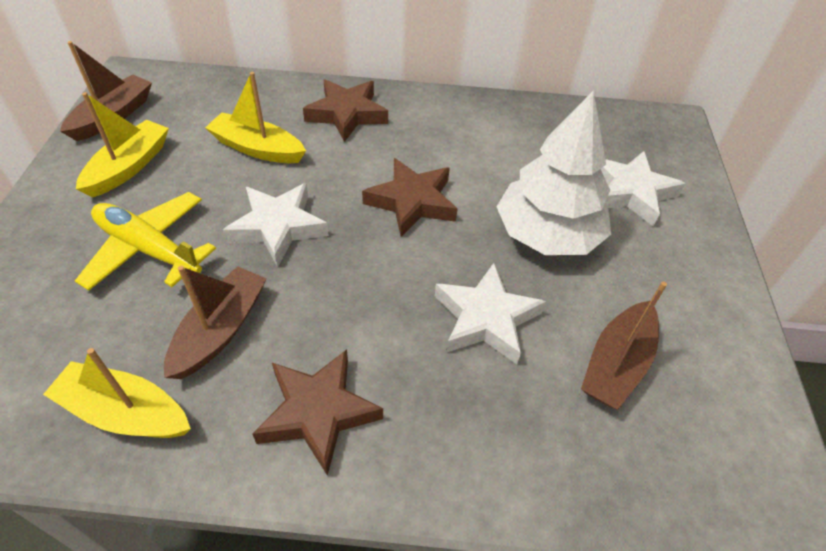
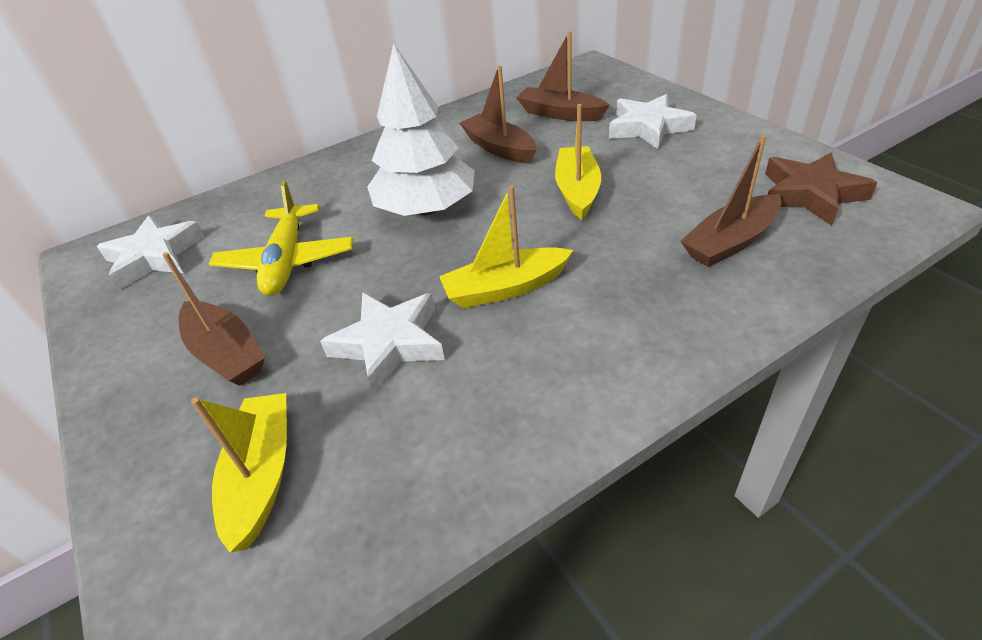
brown boat: 3 -> 4
brown star: 3 -> 1

